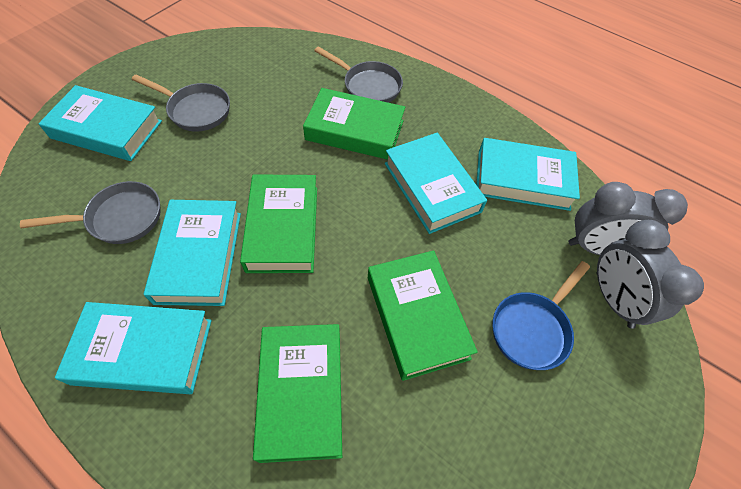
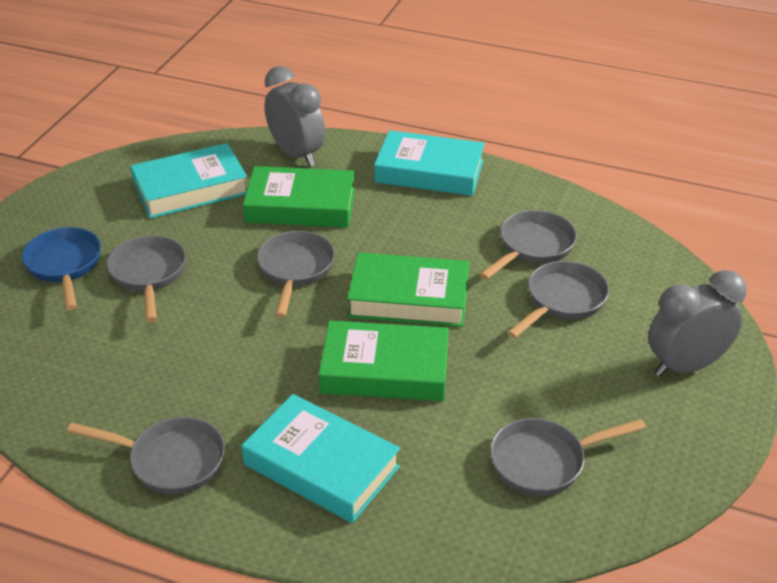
green book: 4 -> 3
grey pan: 3 -> 6
turquoise book: 5 -> 3

